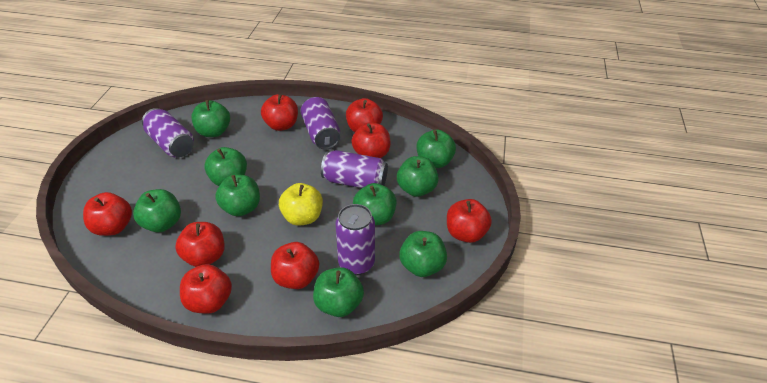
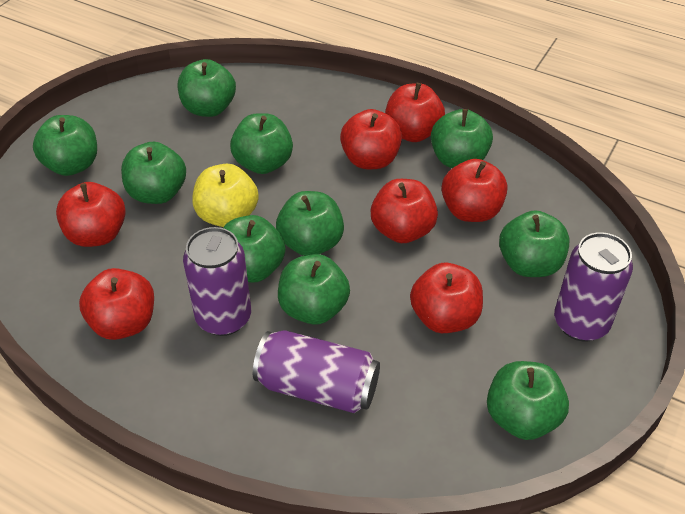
green apple: 9 -> 10
purple can: 4 -> 3
red apple: 8 -> 7

